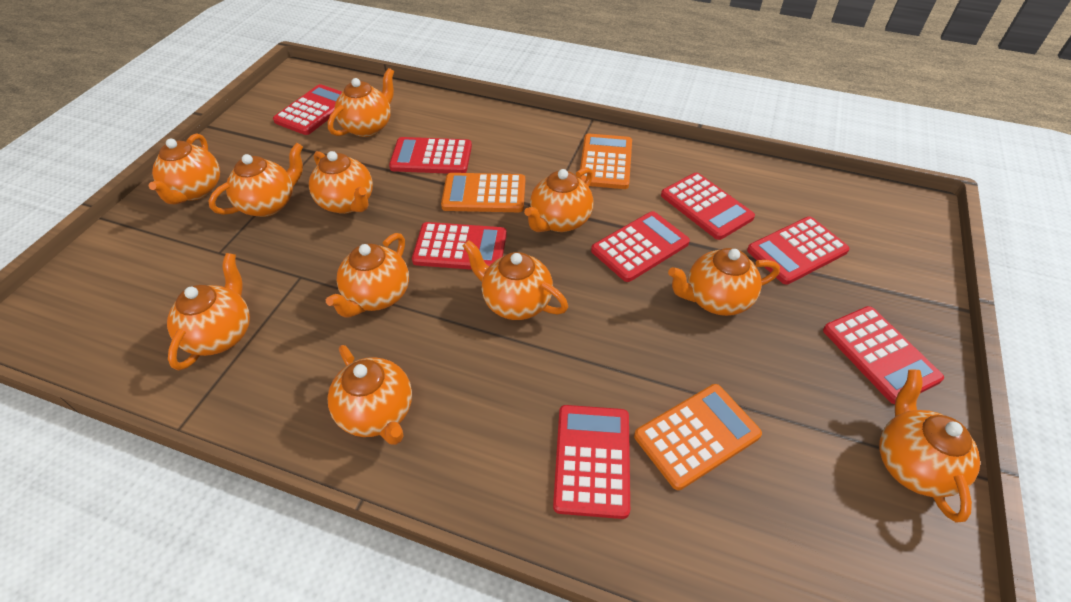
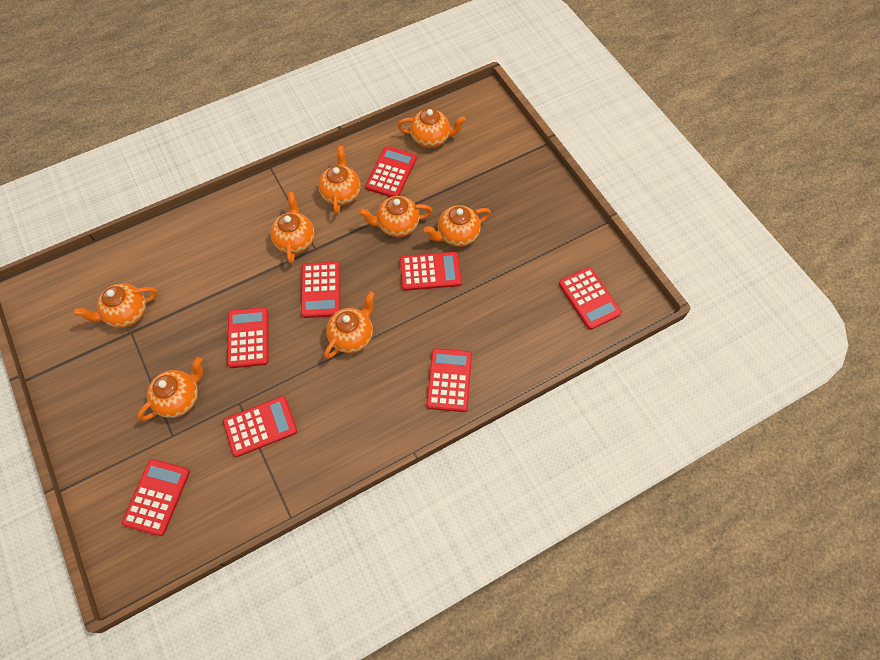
orange calculator: 3 -> 0
orange teapot: 11 -> 8

